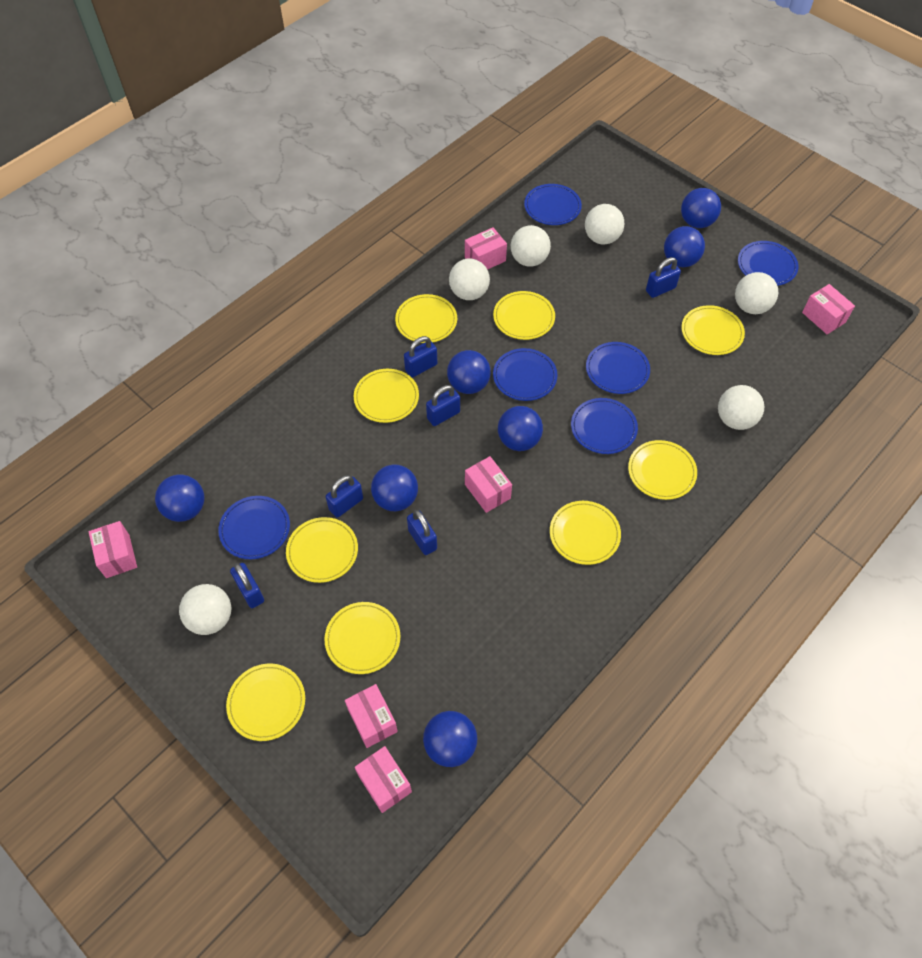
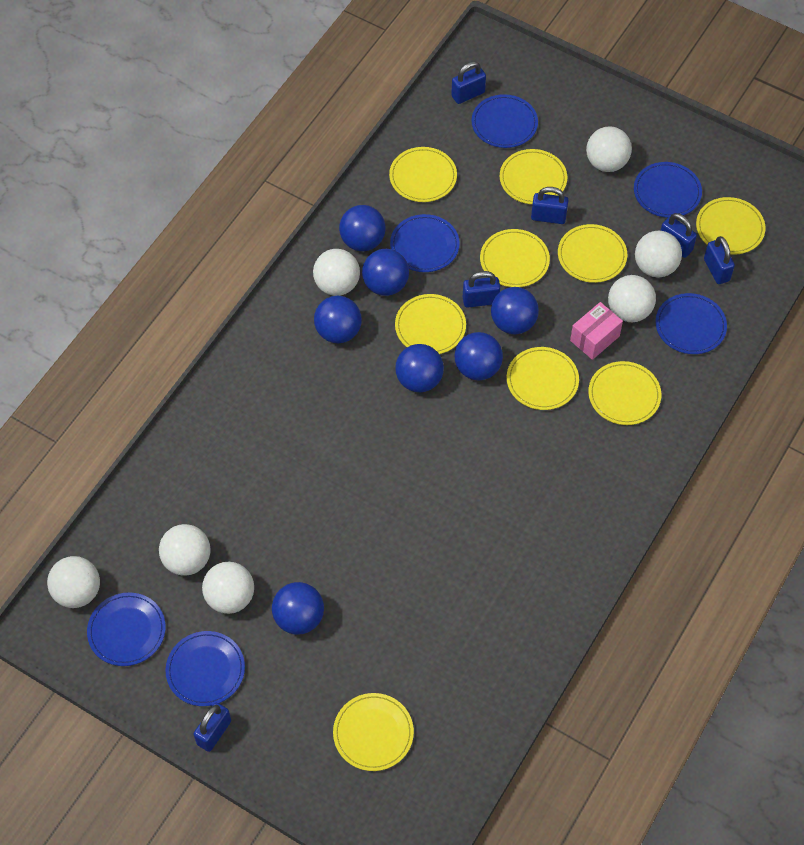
pink box: 6 -> 1
white ball: 6 -> 7

